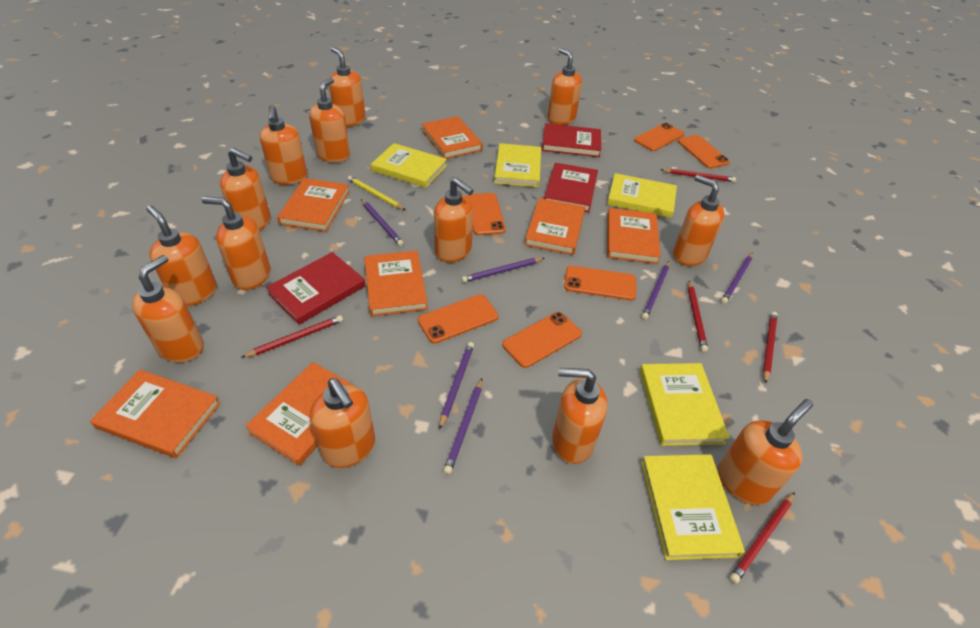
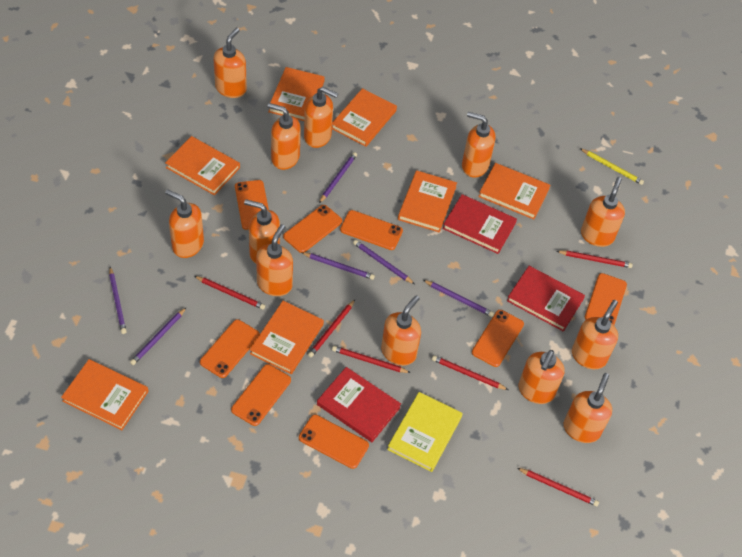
orange phone: 6 -> 8
orange soap dispenser: 13 -> 12
red pencil: 5 -> 6
yellow book: 5 -> 1

